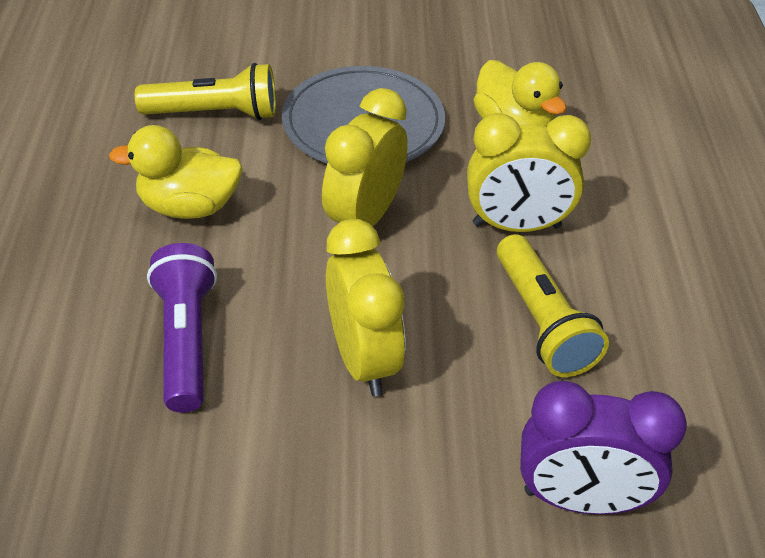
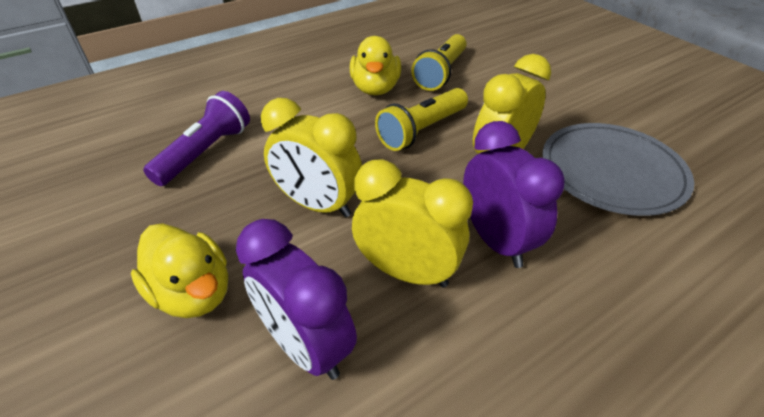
purple clock: 1 -> 2

